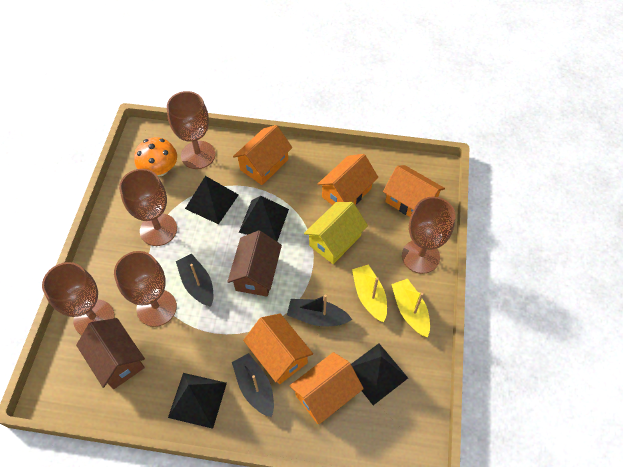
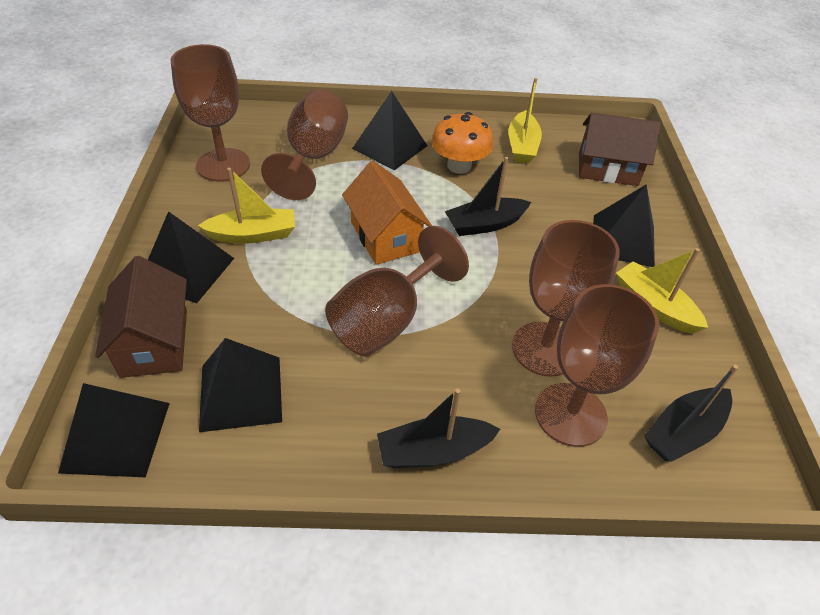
black pyramid: 4 -> 5
orange house: 5 -> 1
yellow boat: 2 -> 3
yellow house: 1 -> 0

